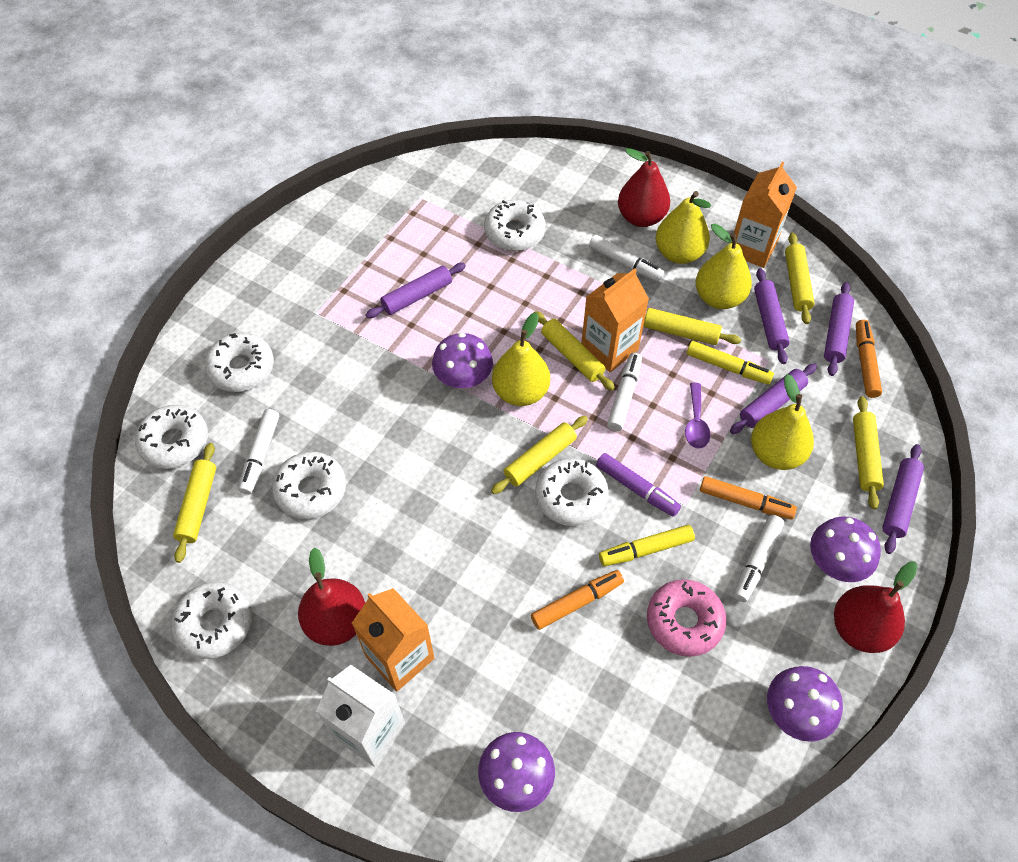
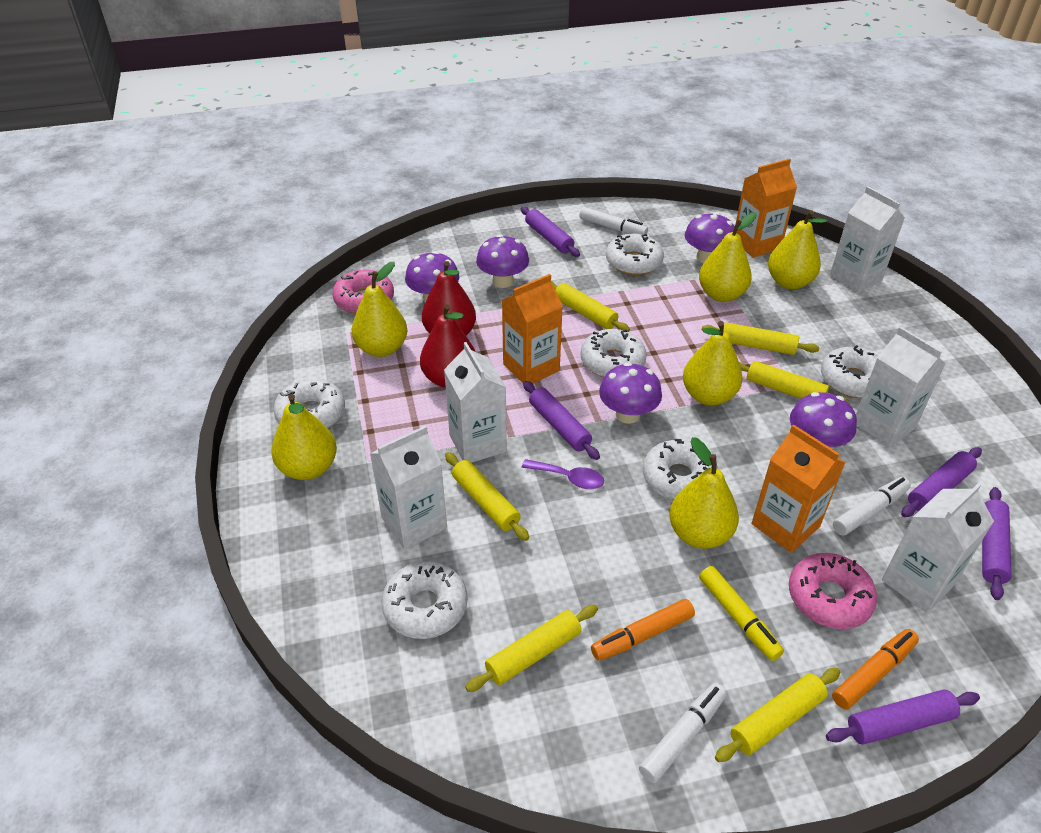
orange marker: 3 -> 2
pink donut: 1 -> 2
purple marker: 1 -> 0
purple mushroom: 4 -> 5
red pear: 3 -> 2
white carton: 1 -> 5
white marker: 4 -> 3
yellow marker: 2 -> 1
yellow pear: 4 -> 6

